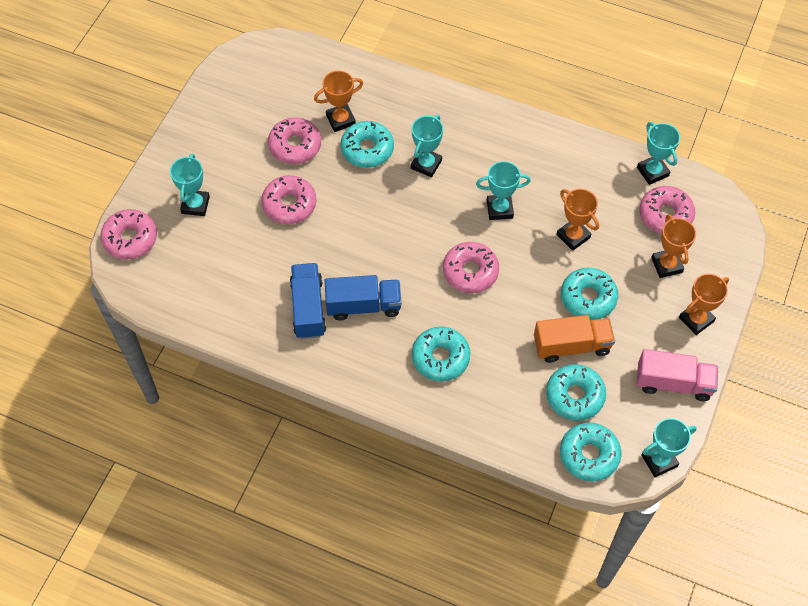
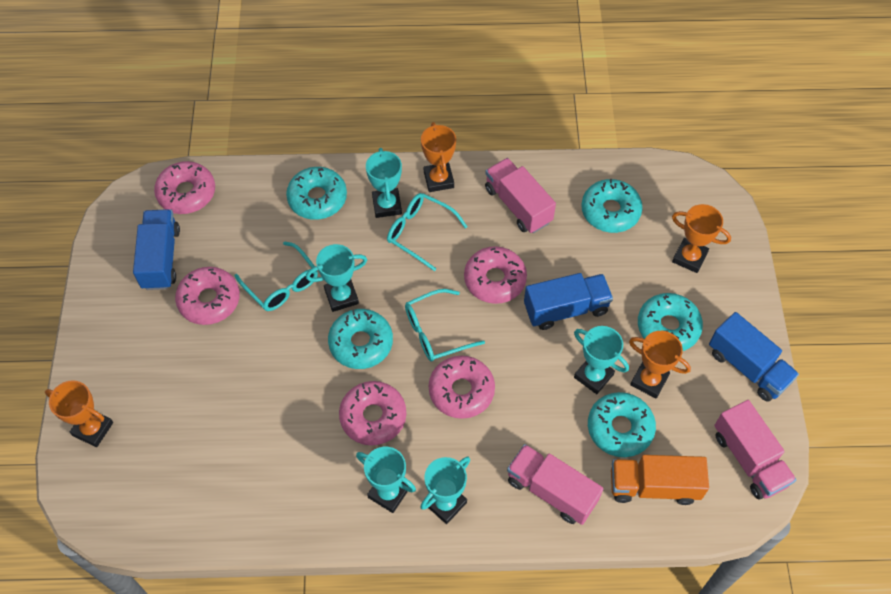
blue truck: 2 -> 3
pink truck: 1 -> 3
turquoise glasses: 0 -> 3

